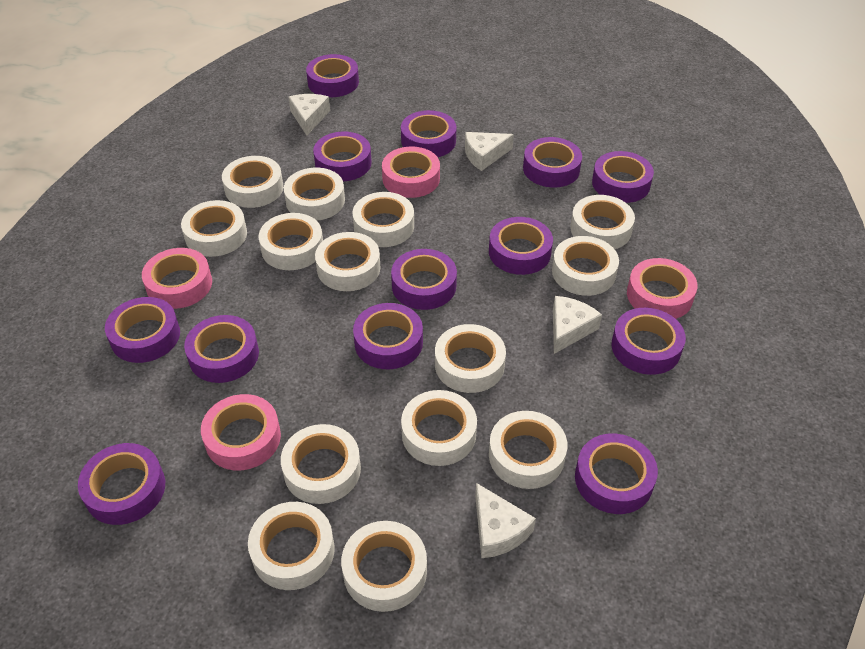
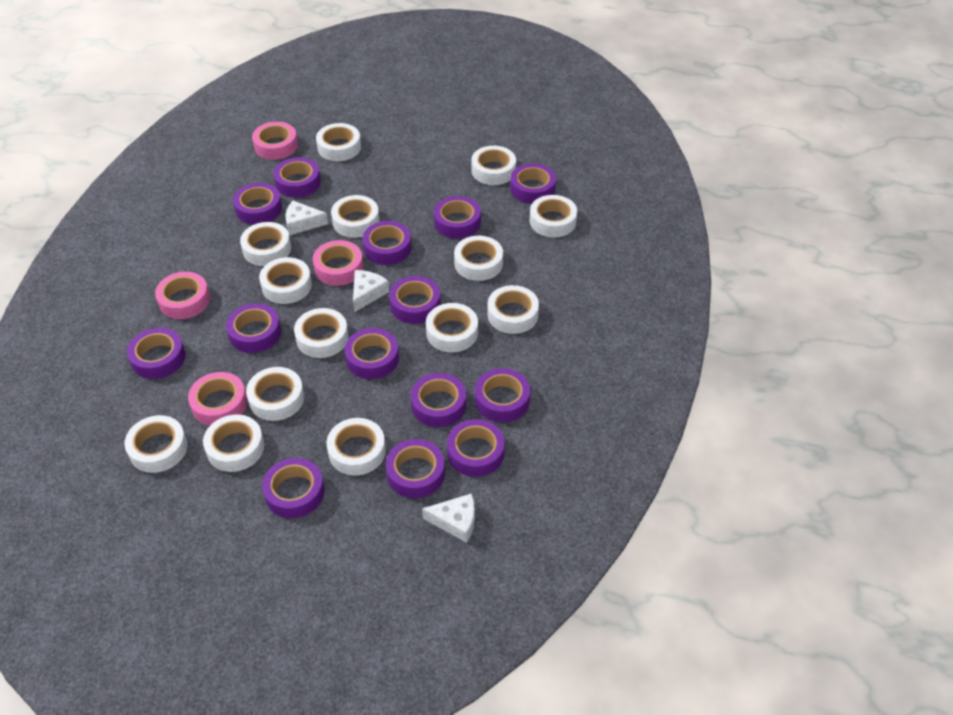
purple tape: 13 -> 14
white cheese: 4 -> 3

